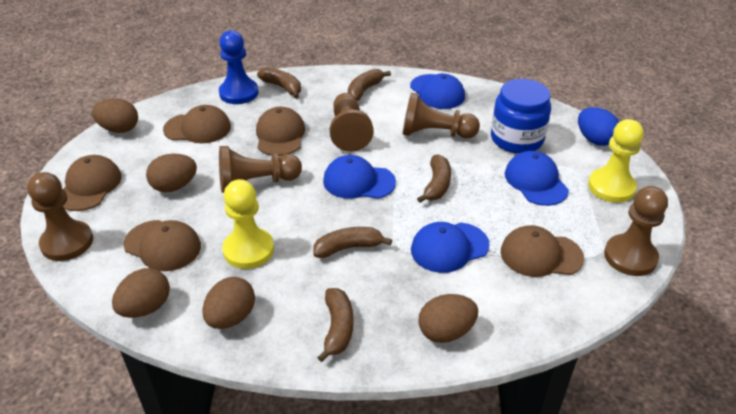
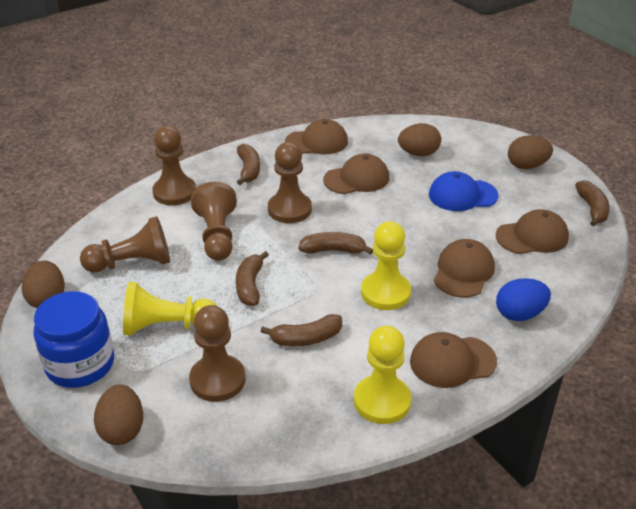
blue cap: 4 -> 1
blue pawn: 1 -> 0
brown egg: 5 -> 4
yellow pawn: 2 -> 3

